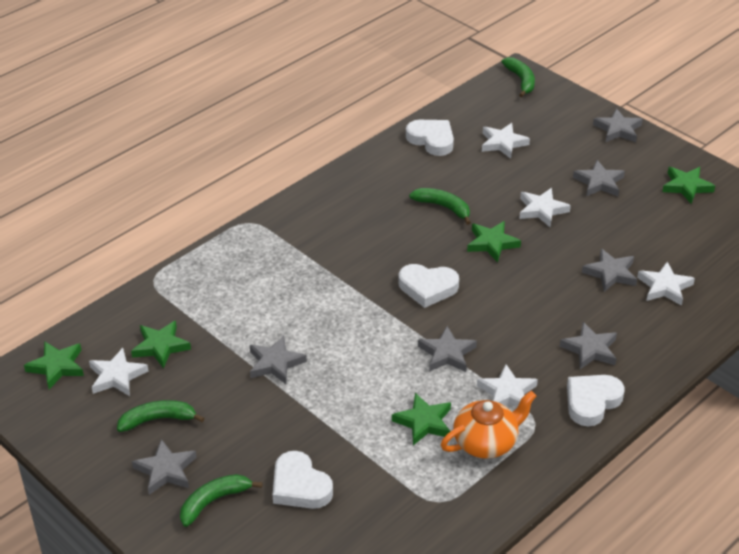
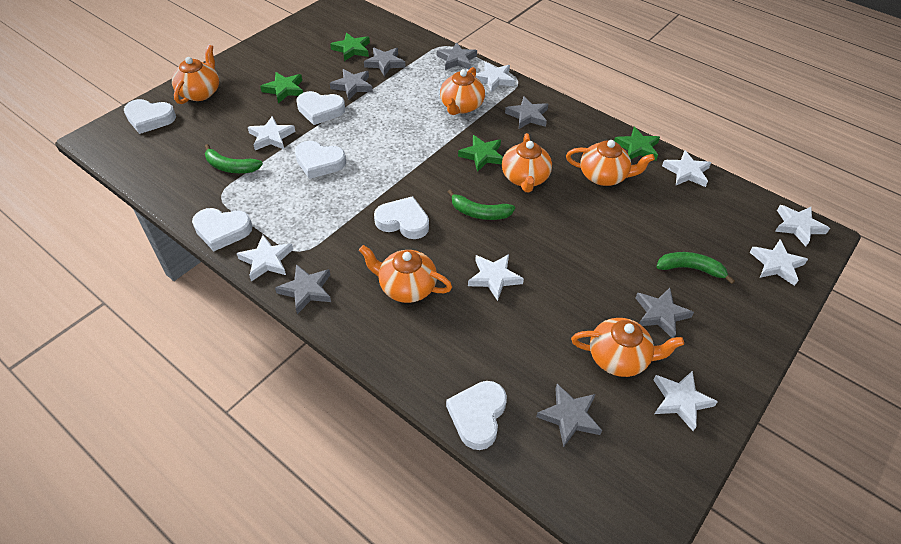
green banana: 4 -> 3
green star: 5 -> 4
orange teapot: 1 -> 6
white heart: 4 -> 6
white star: 5 -> 8

